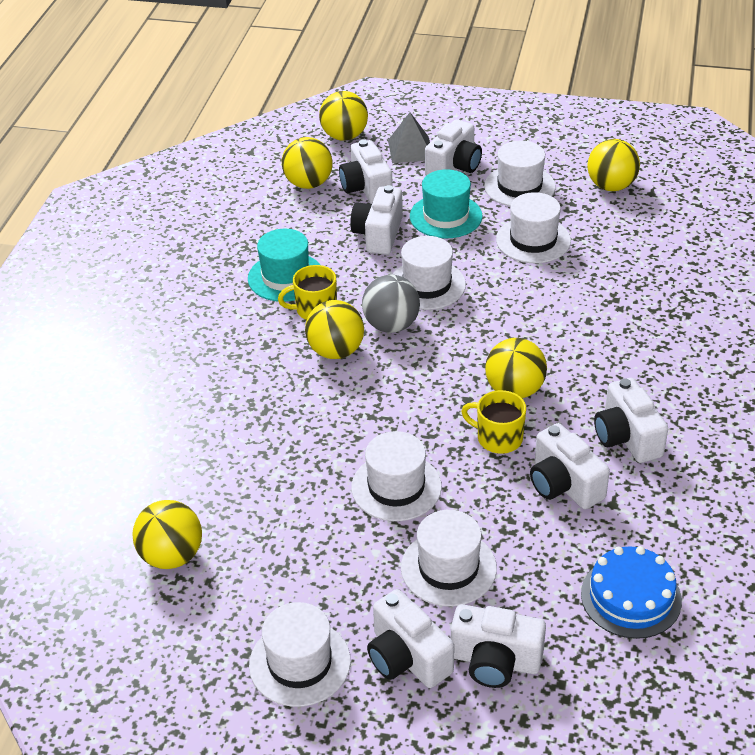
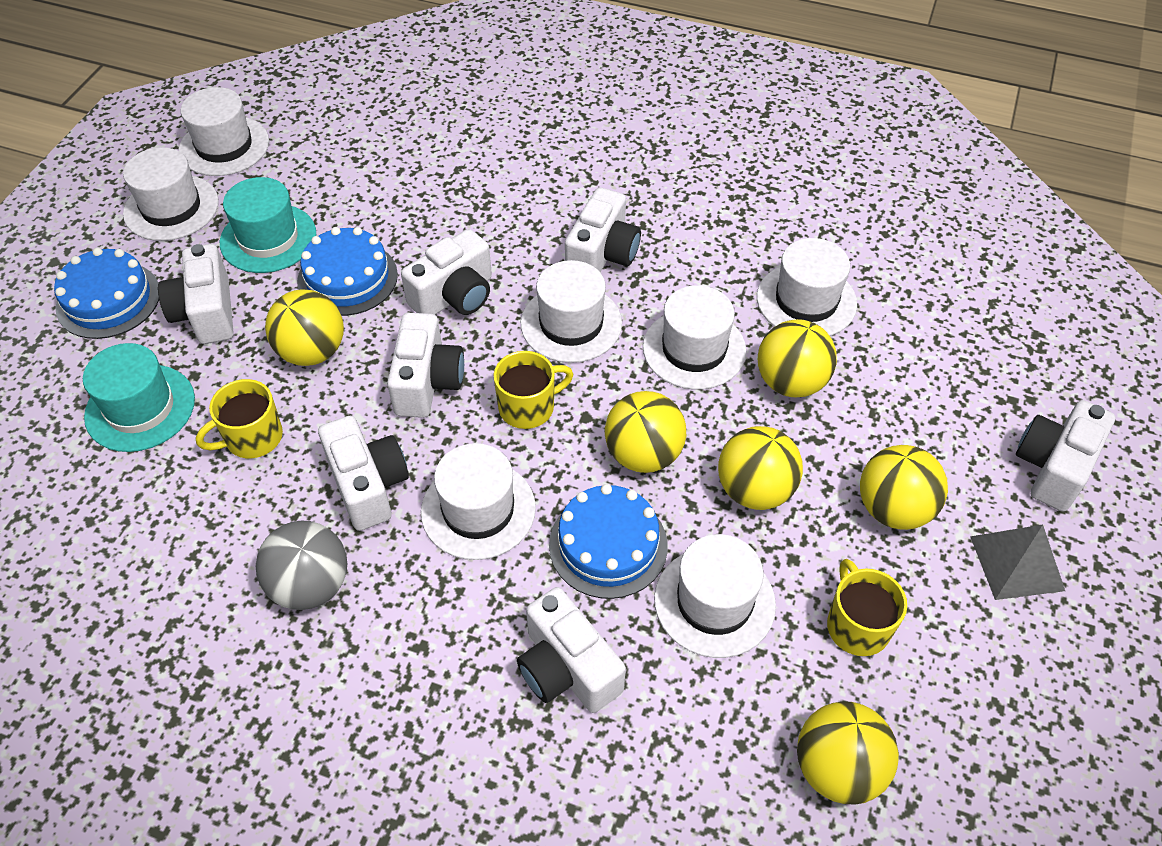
blue cake: 1 -> 3
white hat: 6 -> 7
yellow mug: 2 -> 3

